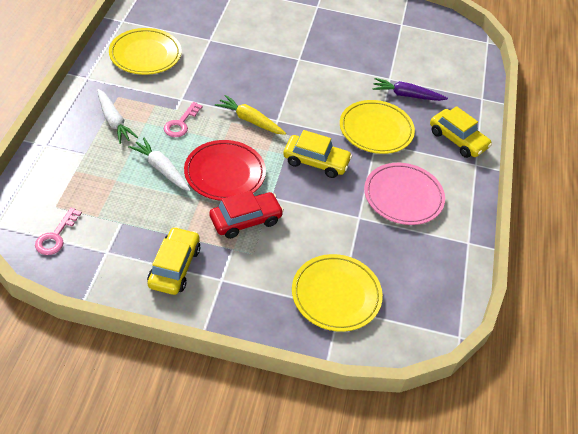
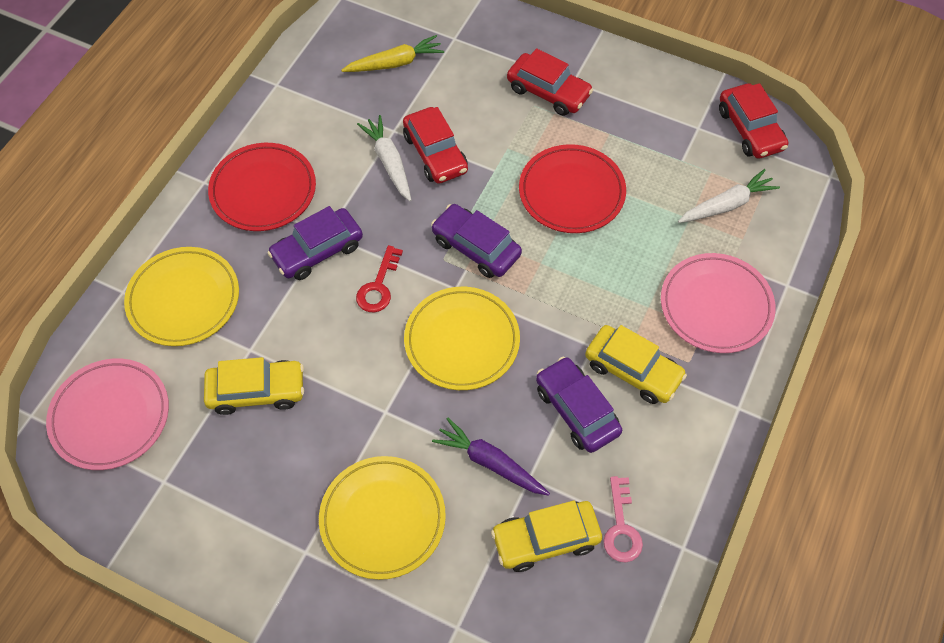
pink key: 2 -> 1
pink plate: 1 -> 2
purple car: 0 -> 3
red car: 1 -> 3
red key: 0 -> 1
red plate: 1 -> 2

